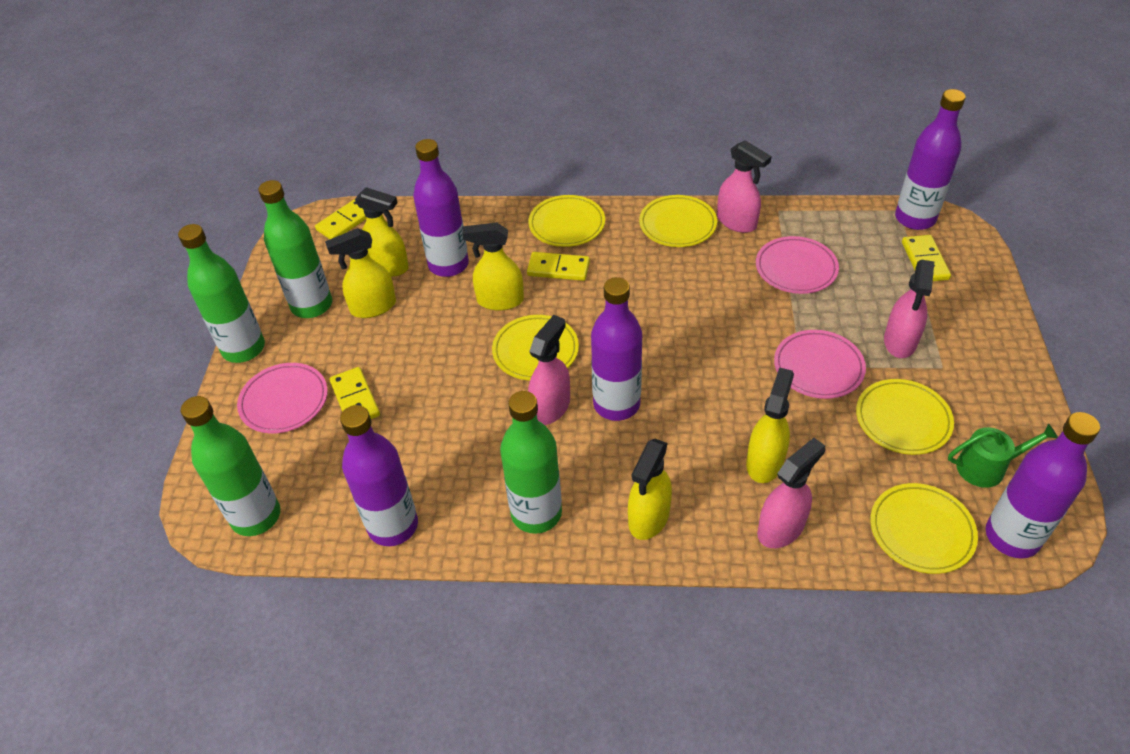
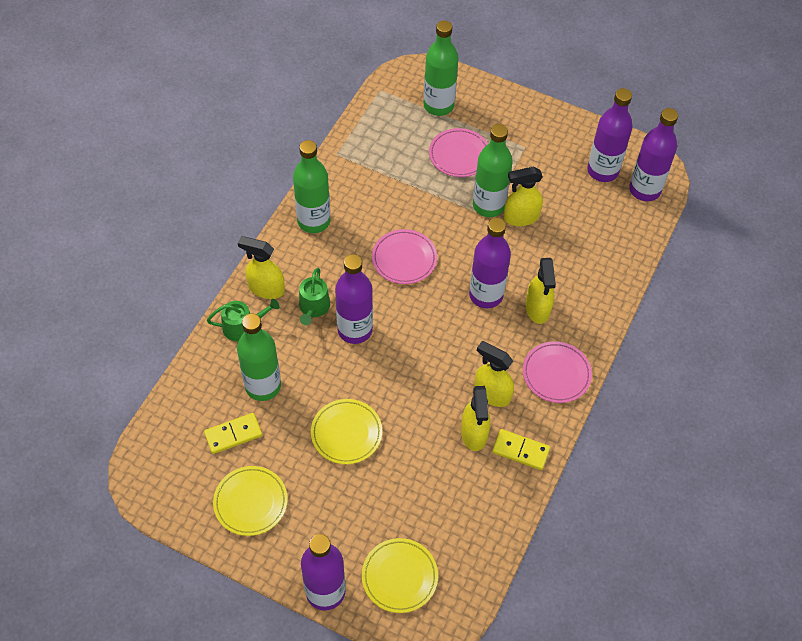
green watering can: 1 -> 2
pink spray bottle: 4 -> 0
yellow domino: 4 -> 2
yellow plate: 5 -> 3

